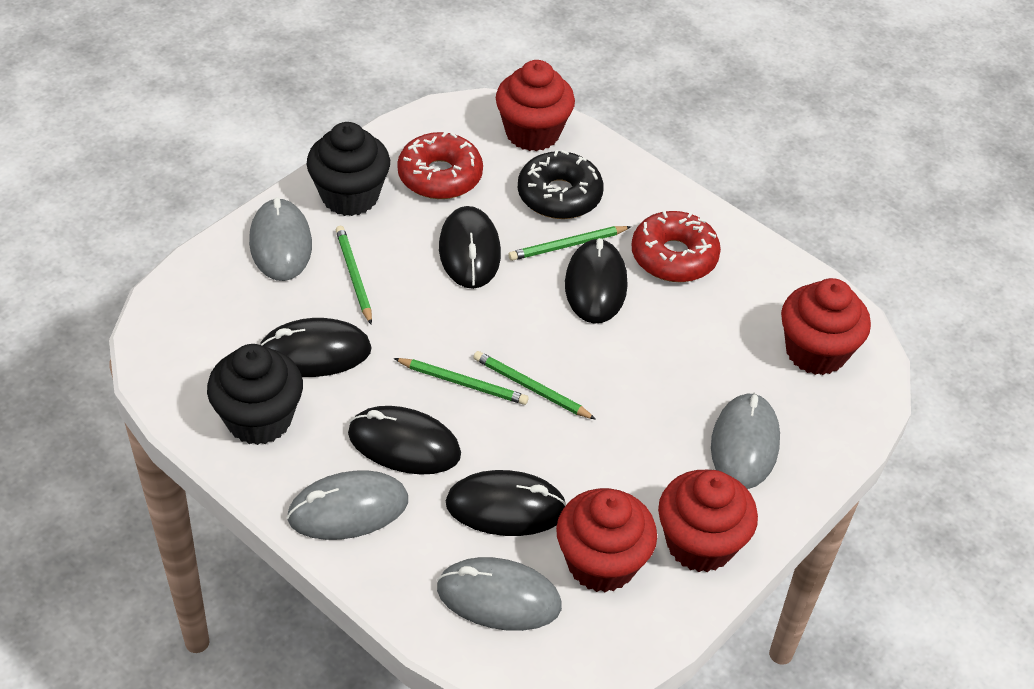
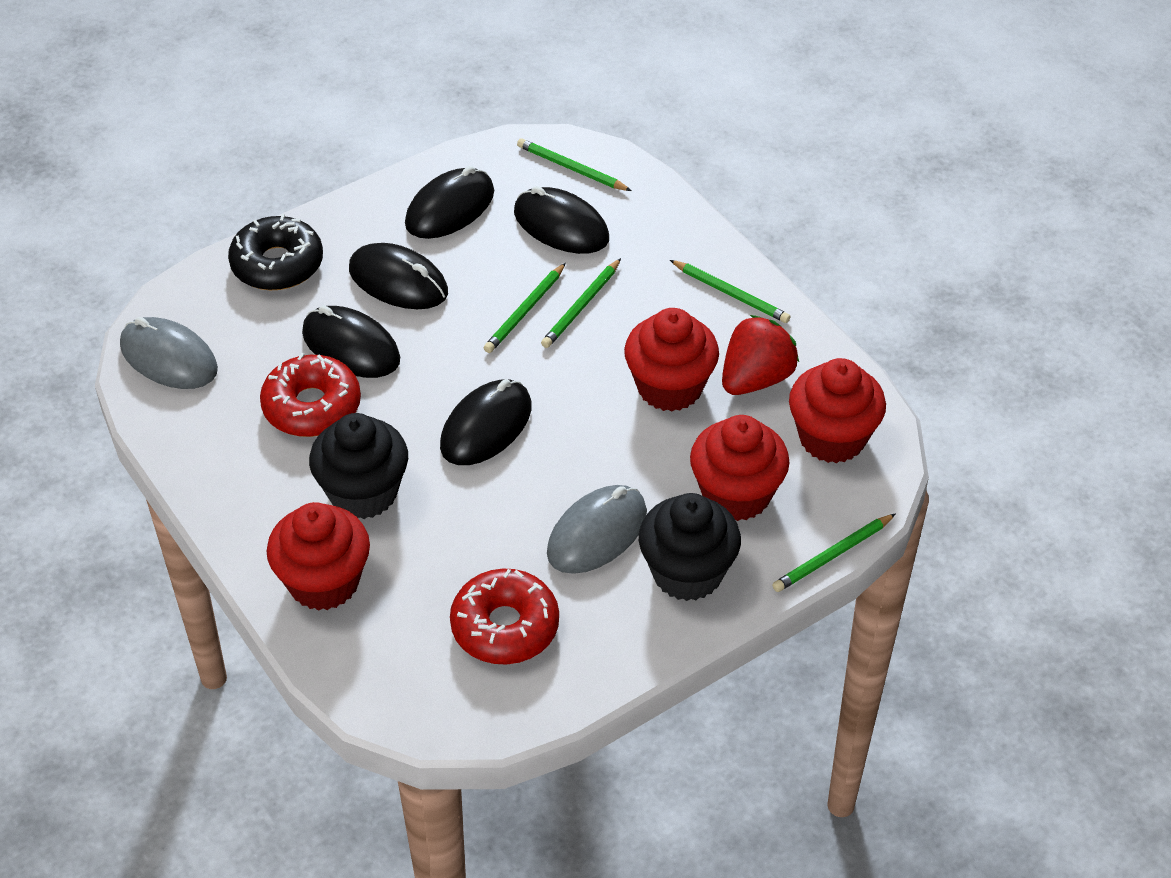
green pencil: 4 -> 5
grey mouse: 4 -> 2
red strawberry: 0 -> 1

